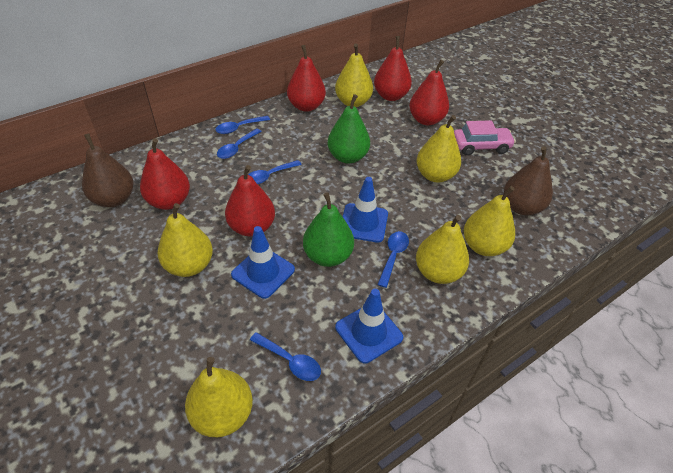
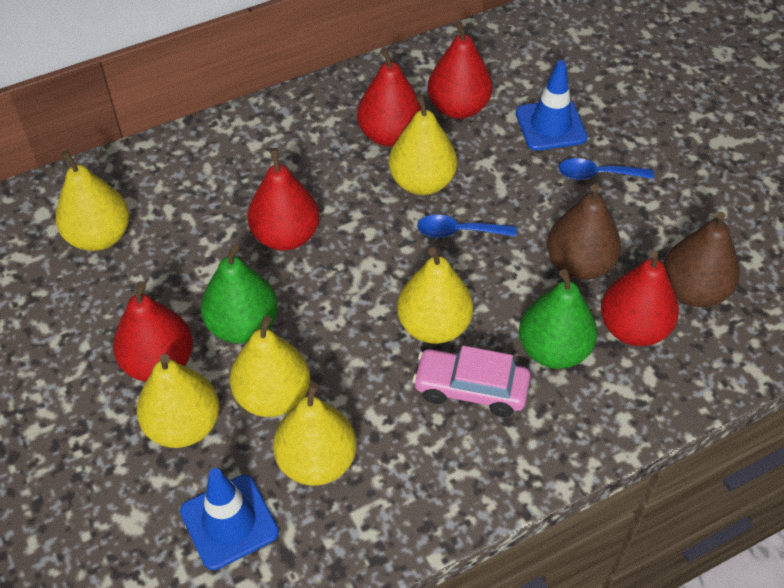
blue spoon: 5 -> 2
blue traffic cone: 3 -> 2

